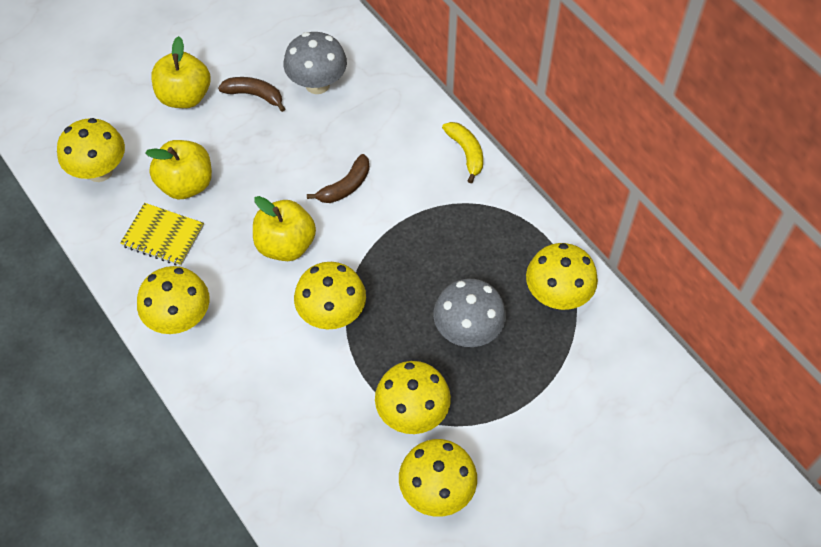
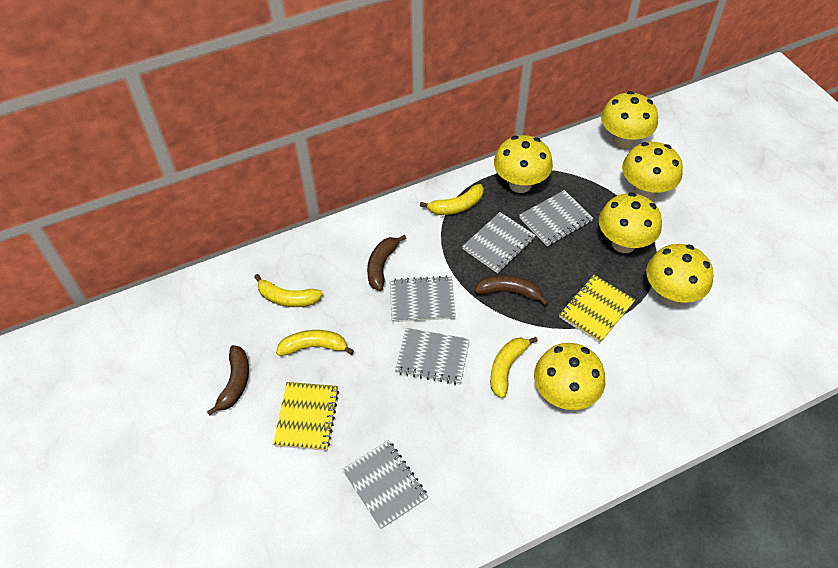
brown banana: 2 -> 3
grey mushroom: 2 -> 0
grey notebook: 0 -> 5
yellow apple: 3 -> 0
yellow banana: 1 -> 4
yellow notebook: 1 -> 2

